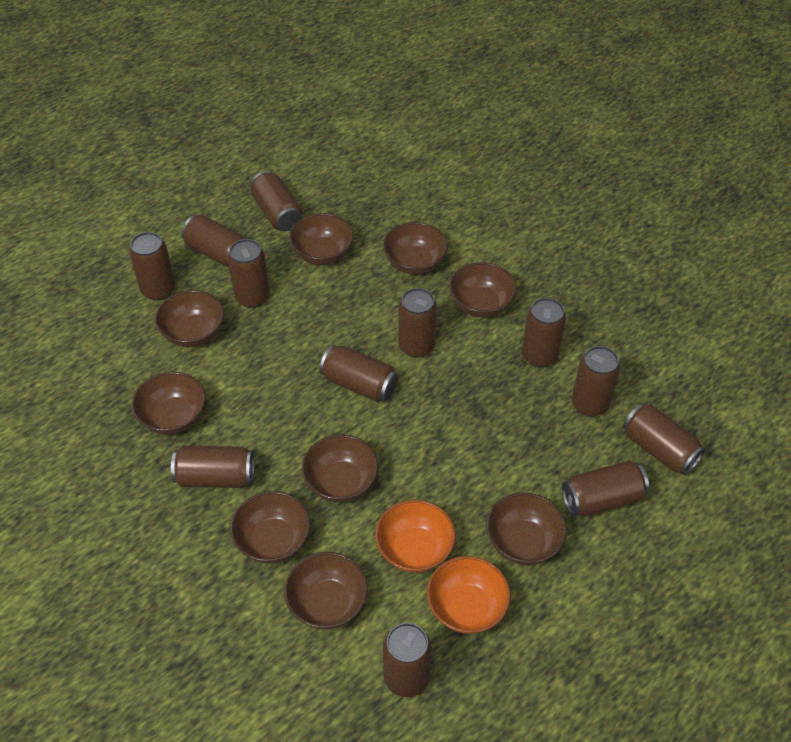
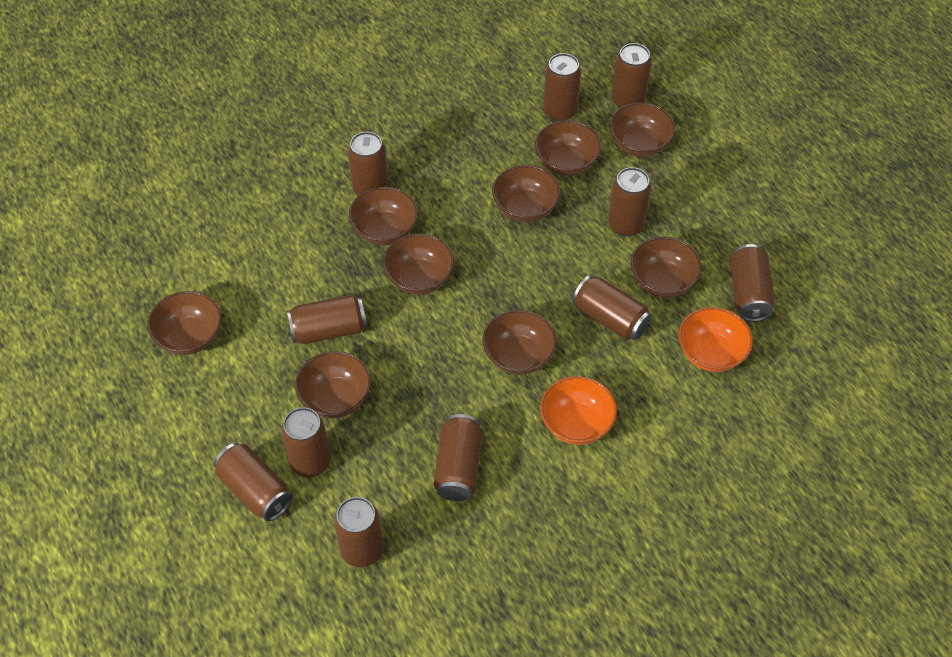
brown can: 12 -> 11

